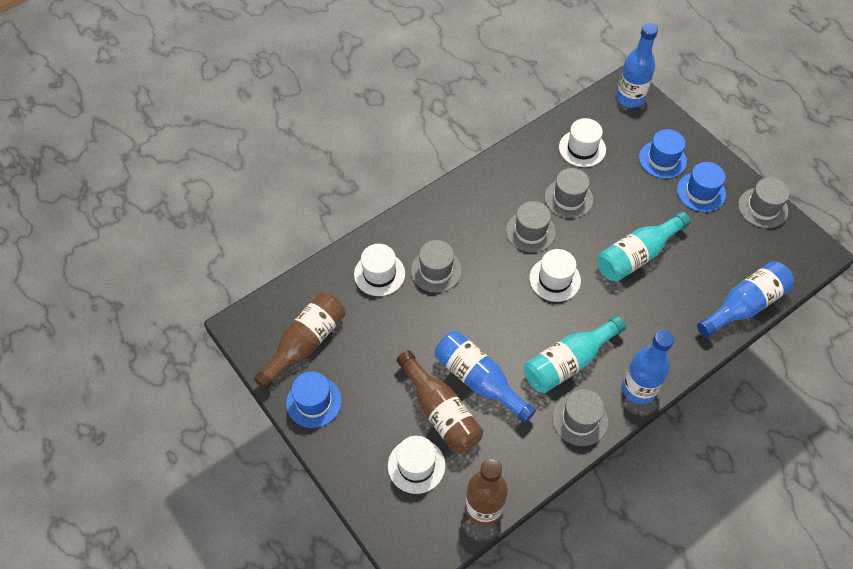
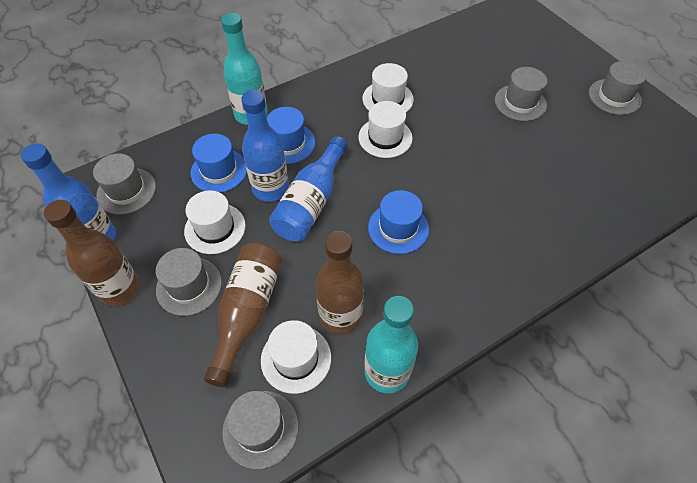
blue bottle: 4 -> 3

